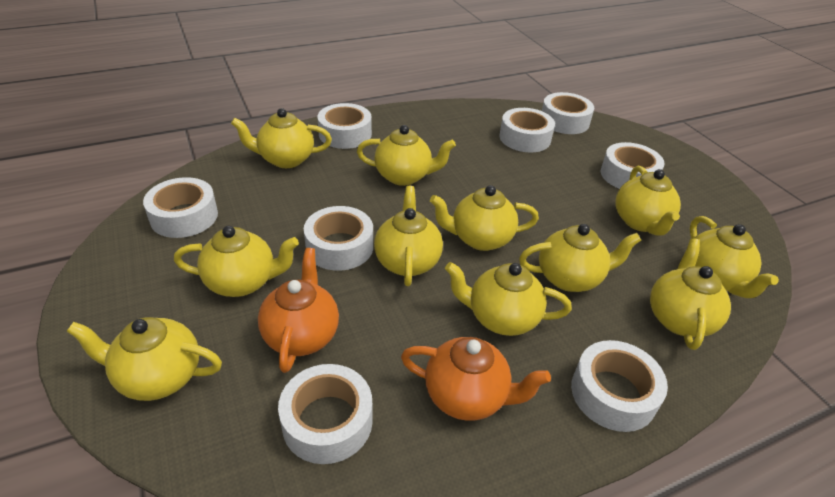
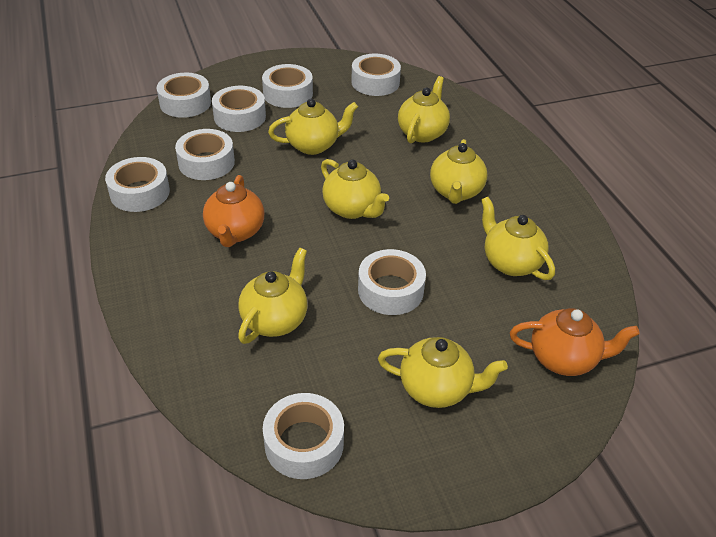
yellow teapot: 11 -> 7

